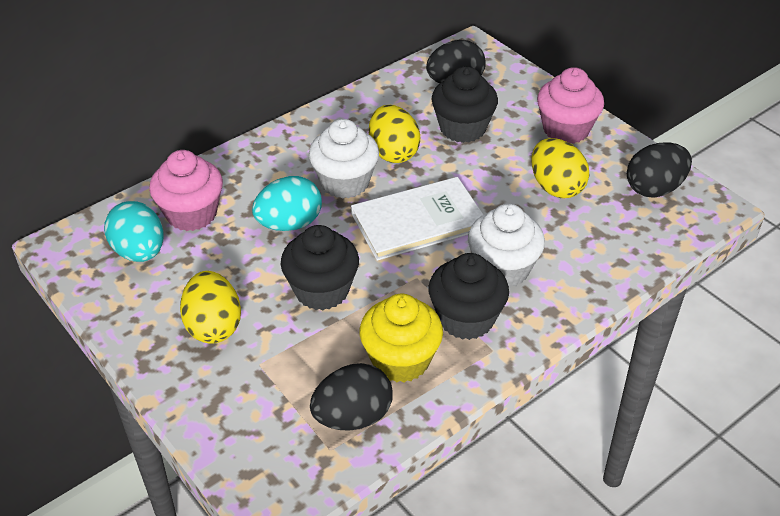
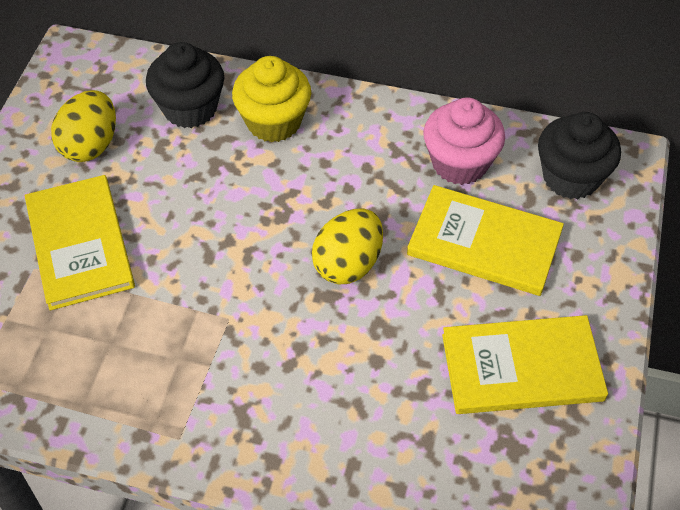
black cupcake: 3 -> 2
black egg: 3 -> 0
pink cupcake: 2 -> 1
turquoise egg: 2 -> 0
white book: 1 -> 0
white cupcake: 2 -> 0
yellow book: 0 -> 3
yellow egg: 3 -> 2

